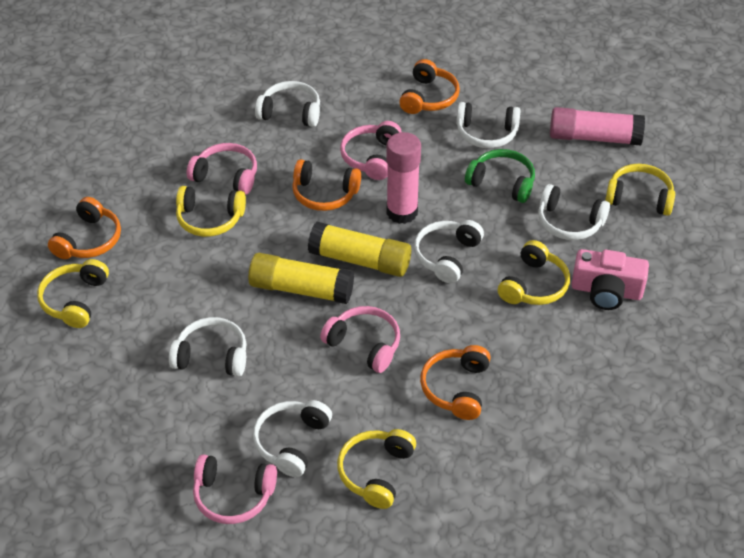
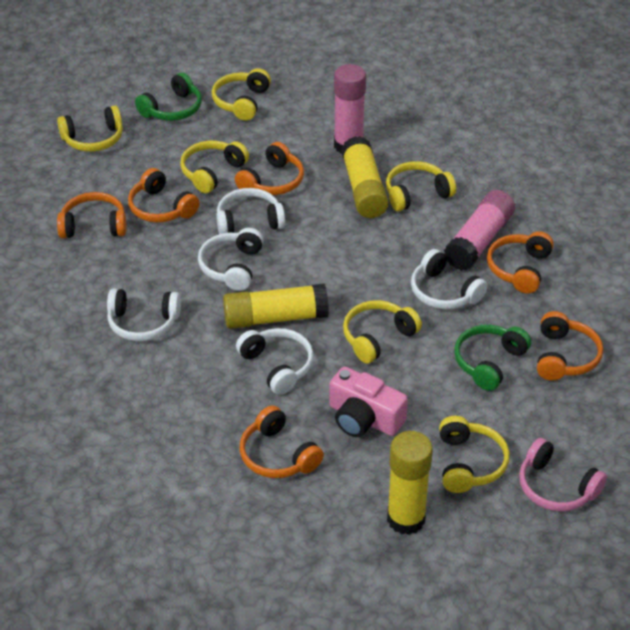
green headphones: 1 -> 2
orange headphones: 4 -> 6
pink headphones: 4 -> 1
white headphones: 6 -> 5
yellow glue stick: 2 -> 3
yellow headphones: 5 -> 6

